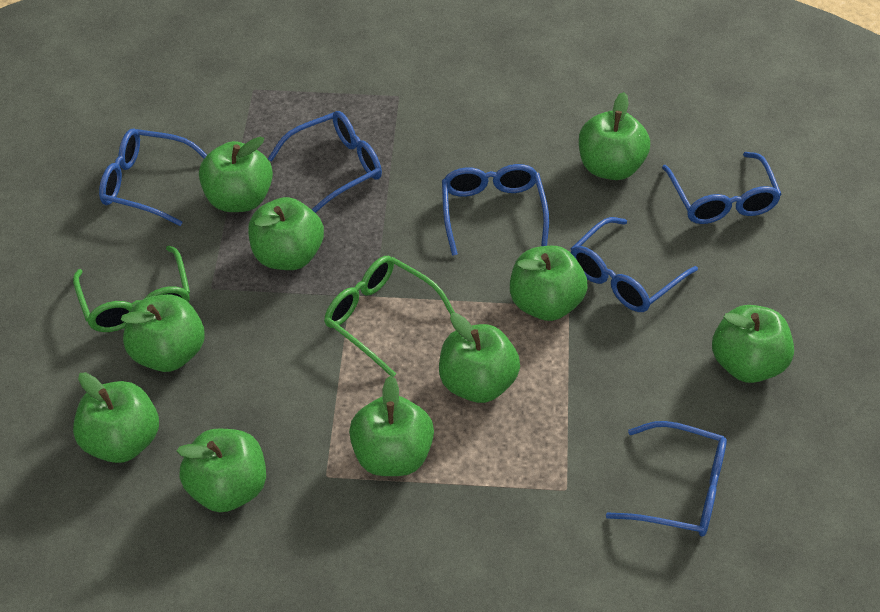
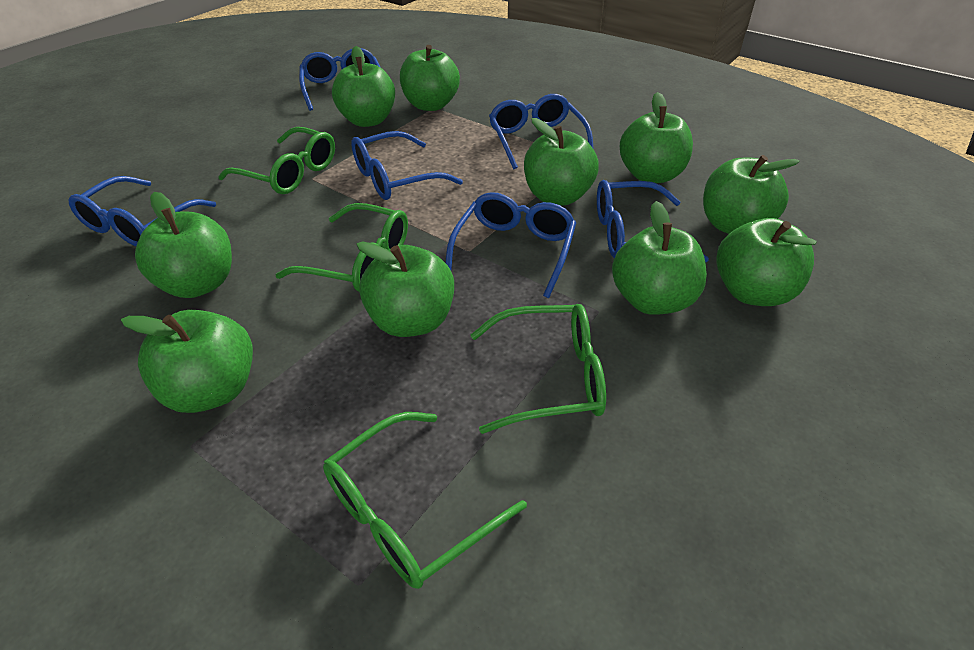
green glasses: 2 -> 4

